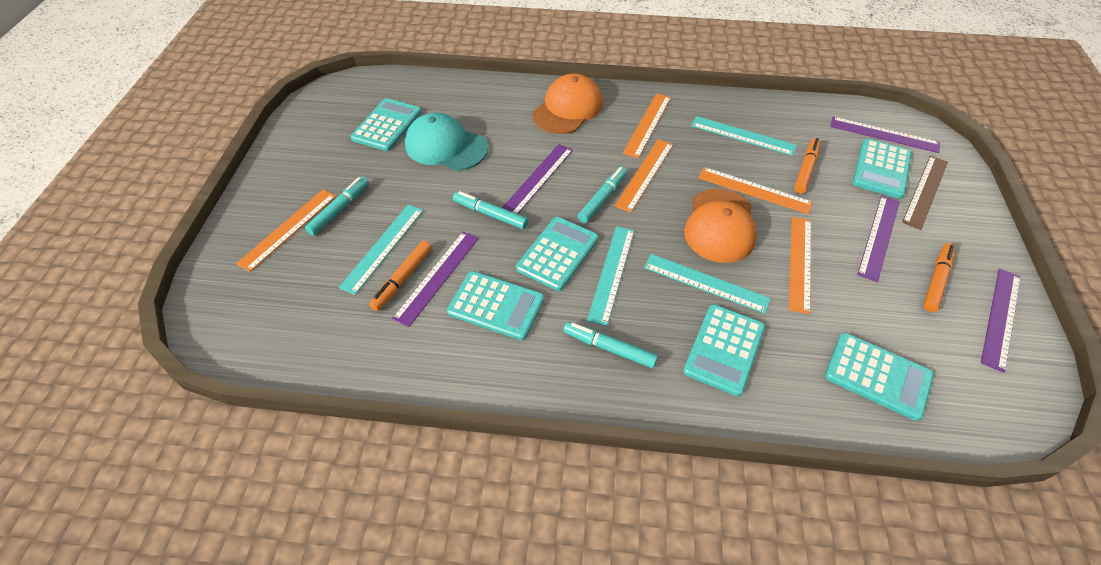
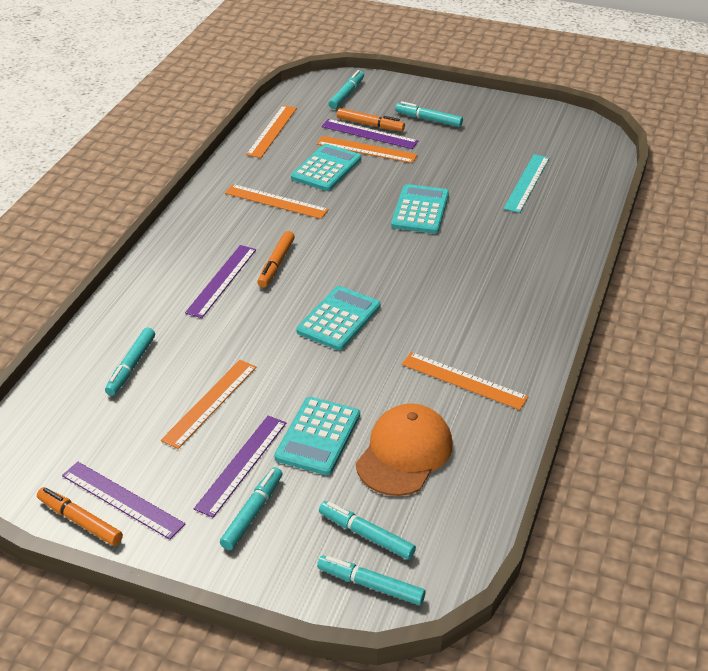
brown ruler: 1 -> 0
orange cap: 2 -> 1
purple ruler: 5 -> 4
turquoise calculator: 6 -> 4
turquoise cap: 1 -> 0
turquoise marker: 4 -> 6
turquoise ruler: 4 -> 1

